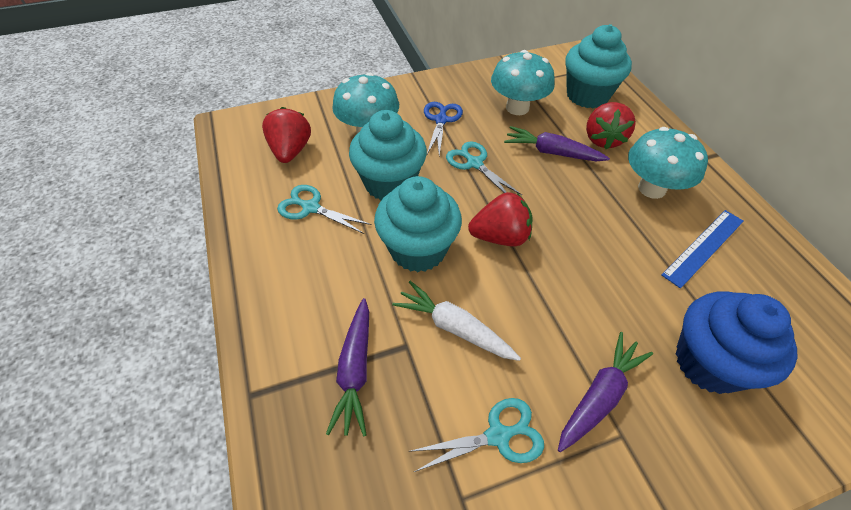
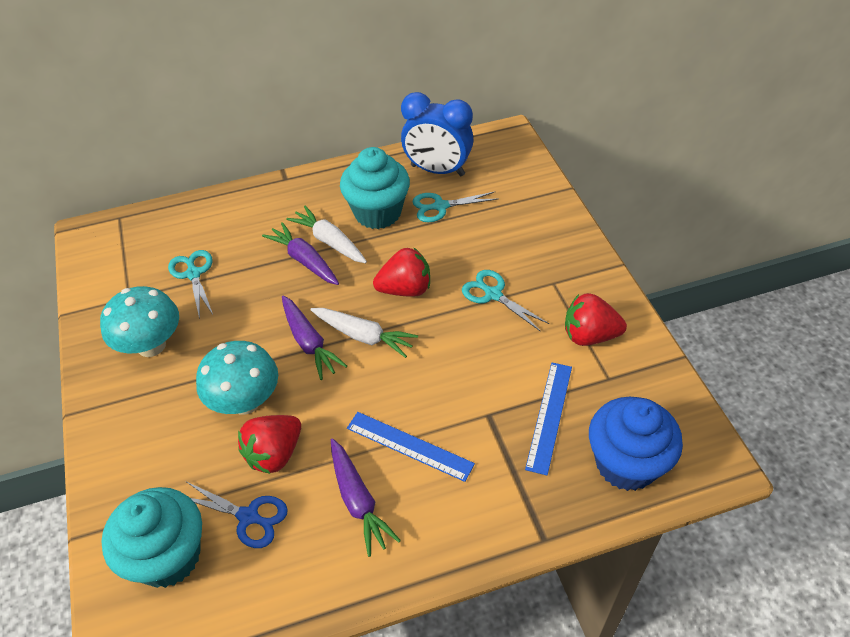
blue clock: 0 -> 1
blue ruler: 1 -> 2
turquoise cupcake: 3 -> 2
turquoise mushroom: 3 -> 2
white carrot: 1 -> 2

